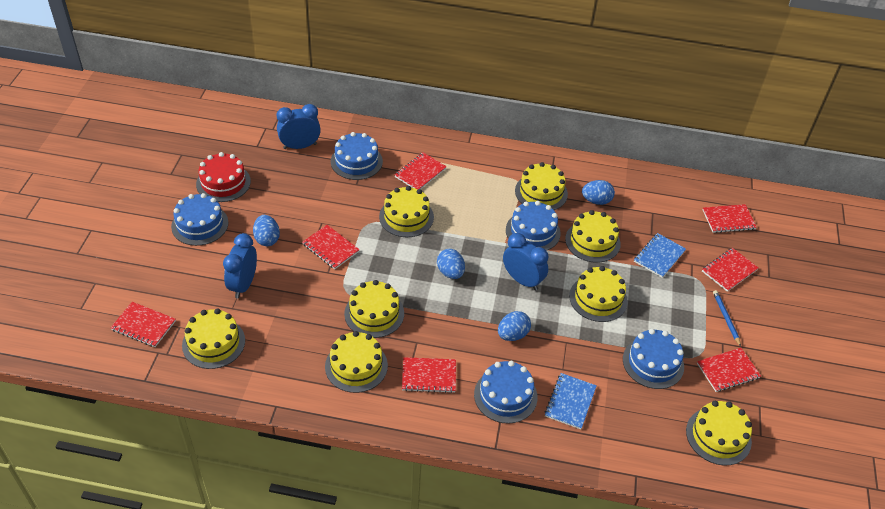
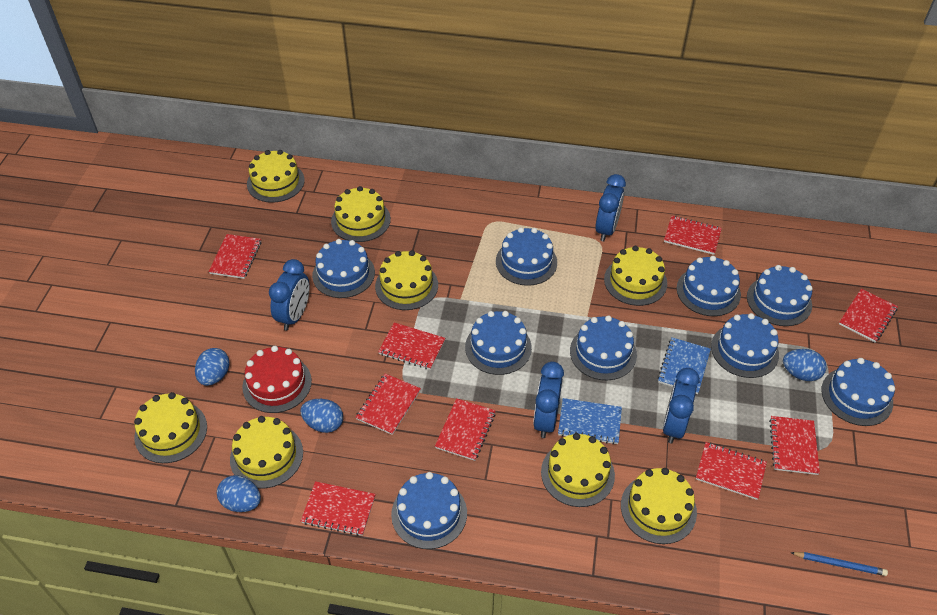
blue cake: 5 -> 9
blue clock: 3 -> 4
red notebook: 7 -> 9

